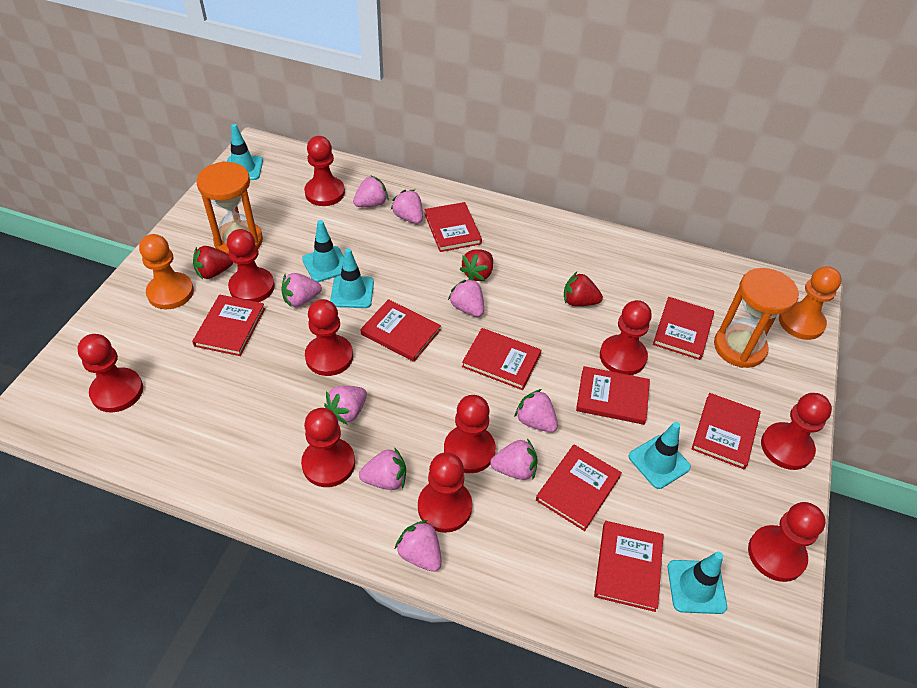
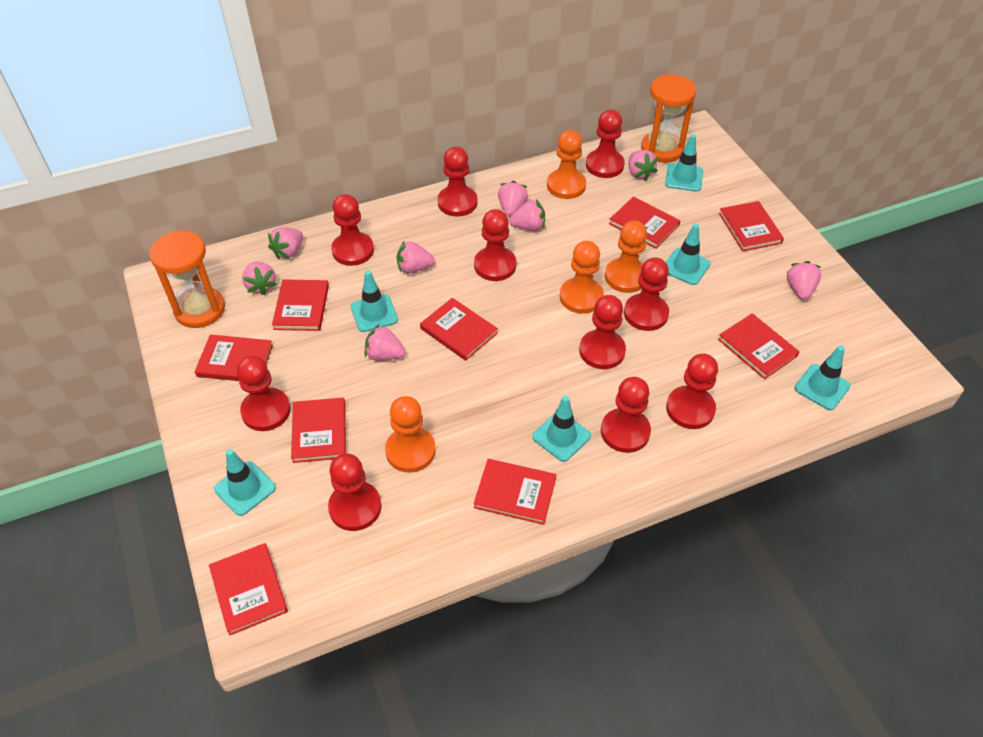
orange pawn: 2 -> 4
pink strawberry: 9 -> 8
red strawberry: 3 -> 0
turquoise traffic cone: 5 -> 6

